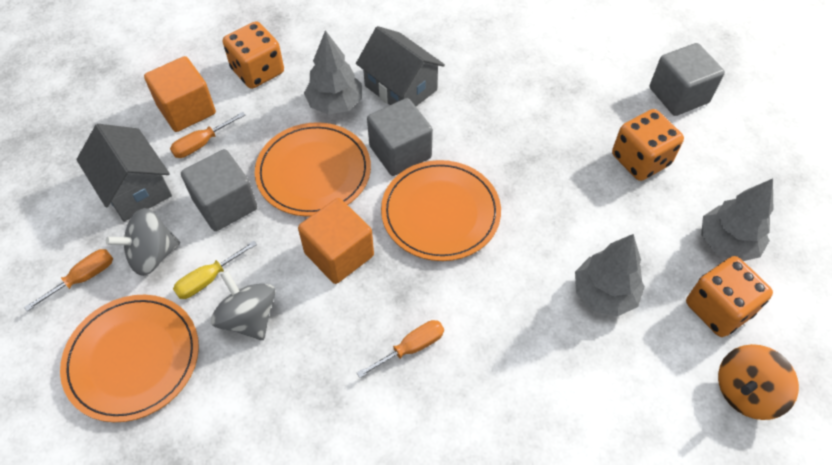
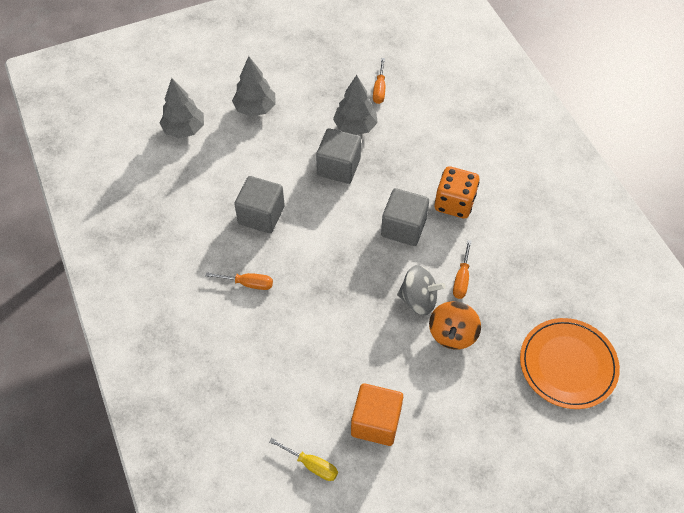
grey house: 2 -> 0
grey spinning top: 2 -> 1
orange cube: 2 -> 1
orange dice: 3 -> 1
orange plate: 3 -> 1

